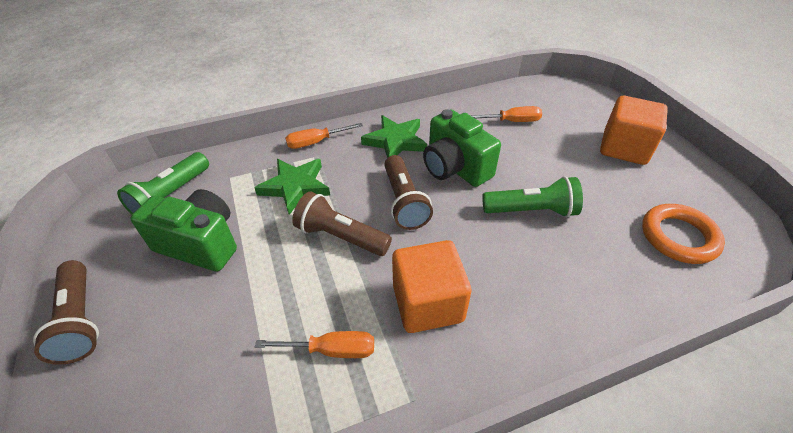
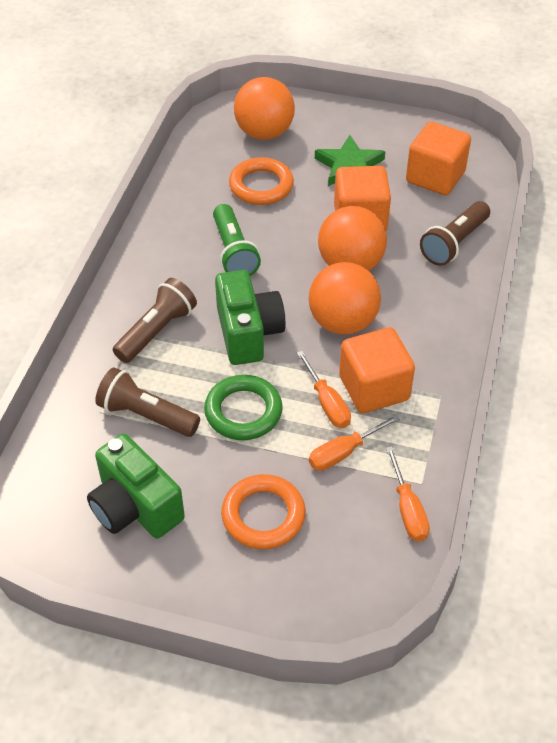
green flashlight: 2 -> 1
green ring: 0 -> 1
green star: 2 -> 1
orange ball: 0 -> 3
orange cube: 2 -> 3
orange ring: 1 -> 2

